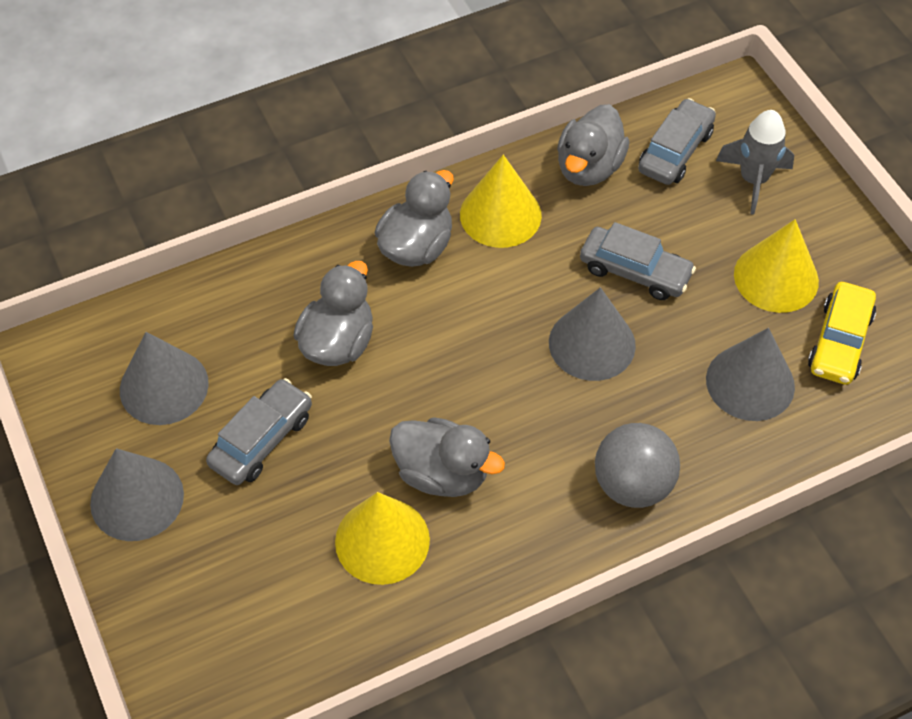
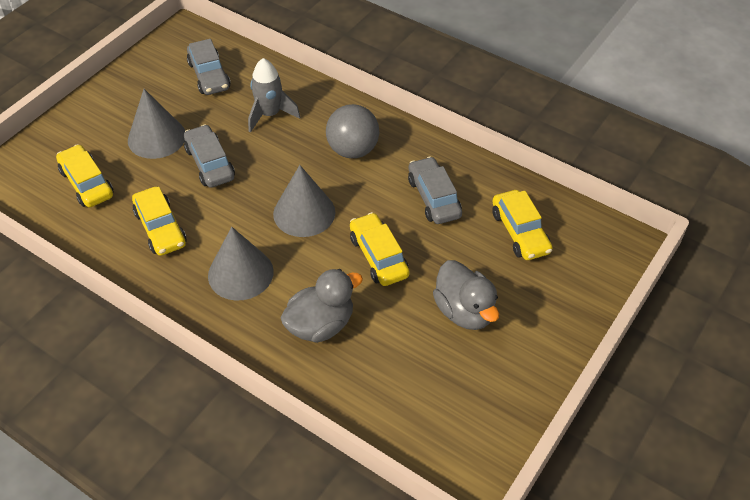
grey cone: 4 -> 3
grey duck: 4 -> 2
yellow car: 1 -> 4
yellow cone: 3 -> 0

